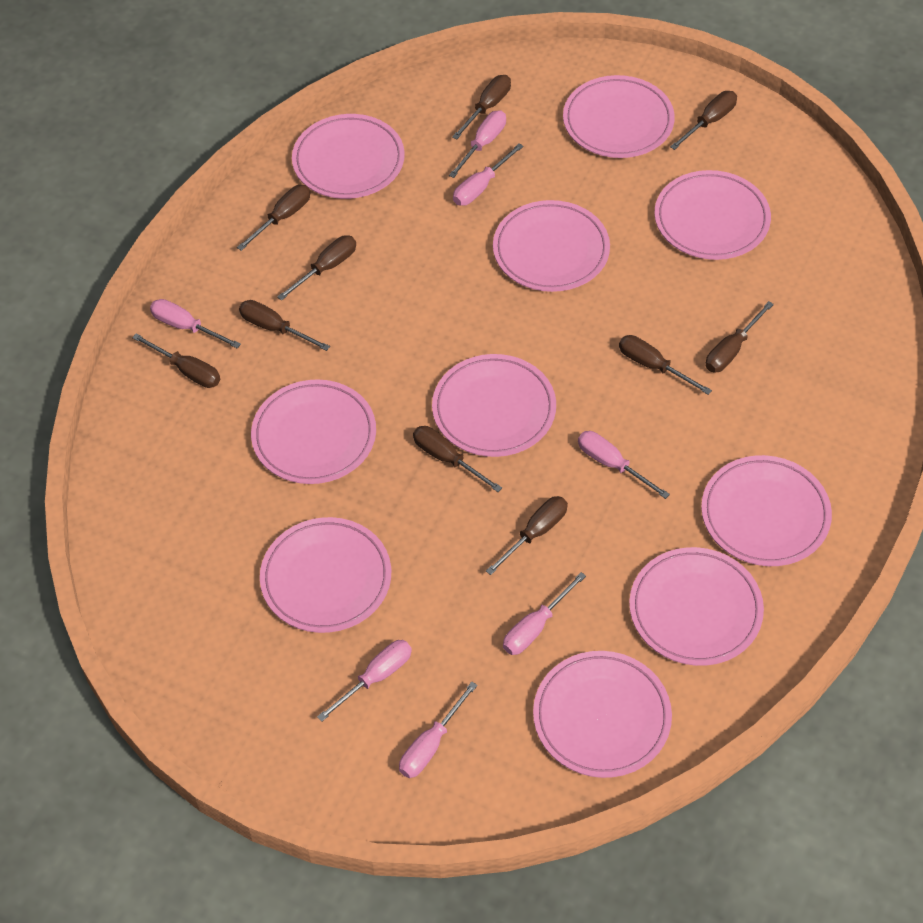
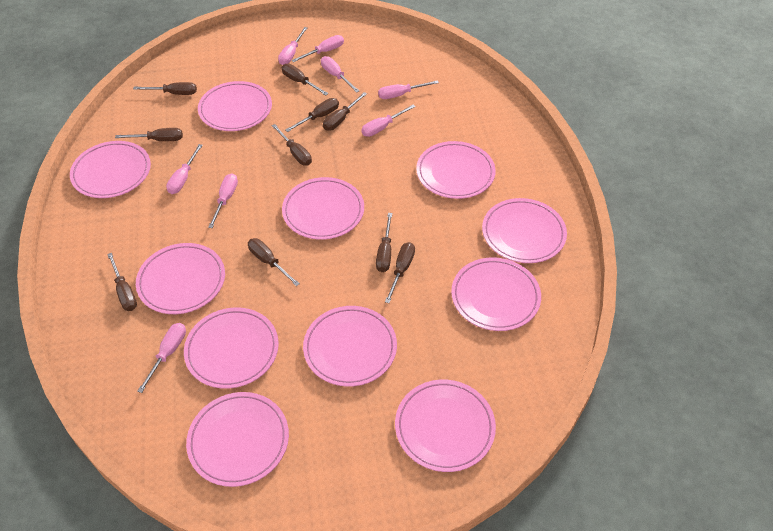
pink plate: 10 -> 11
pink screwdriver: 7 -> 8

